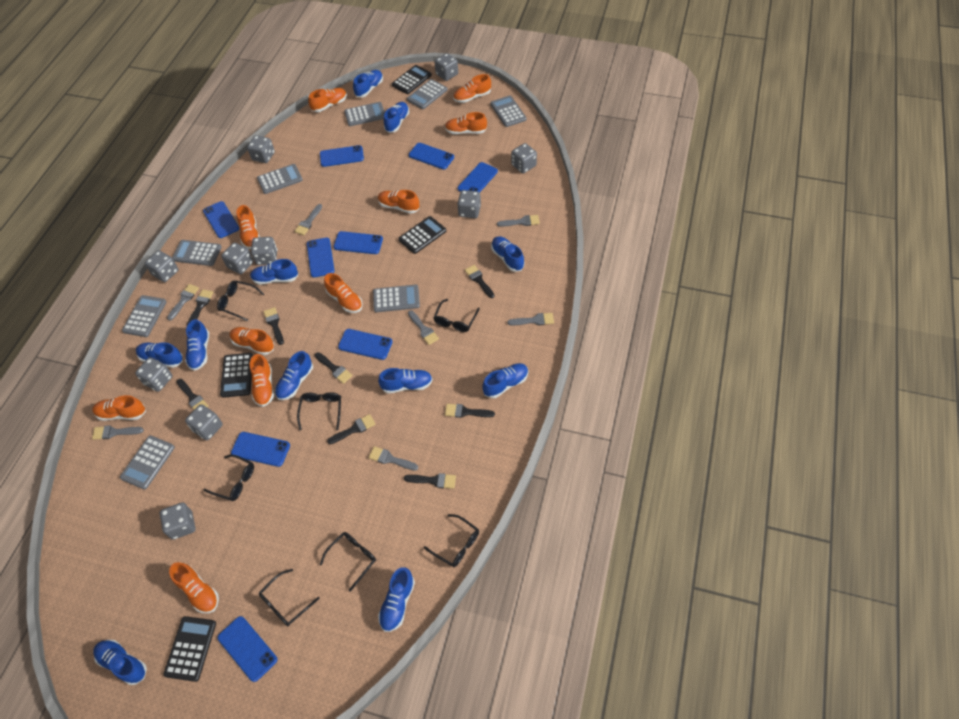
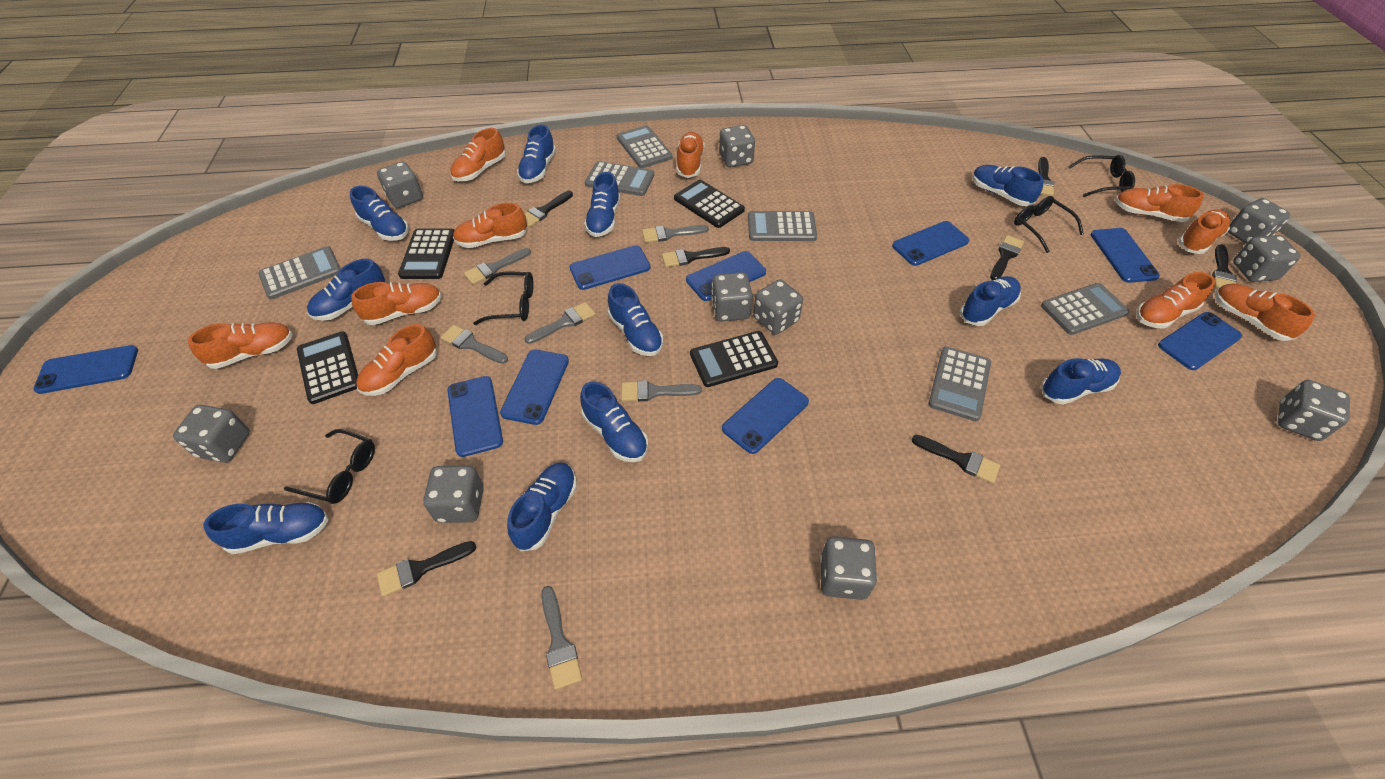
black brush: 8 -> 7
black glasses: 7 -> 4
grey brush: 7 -> 6
grey calculator: 8 -> 6

